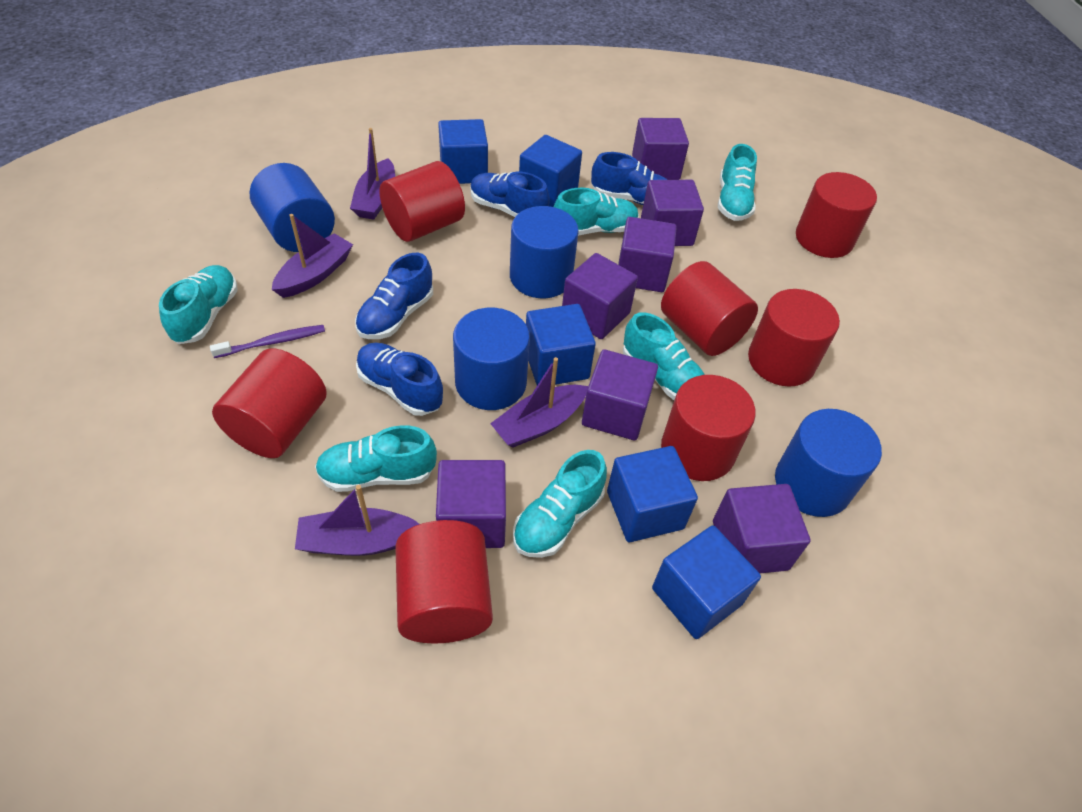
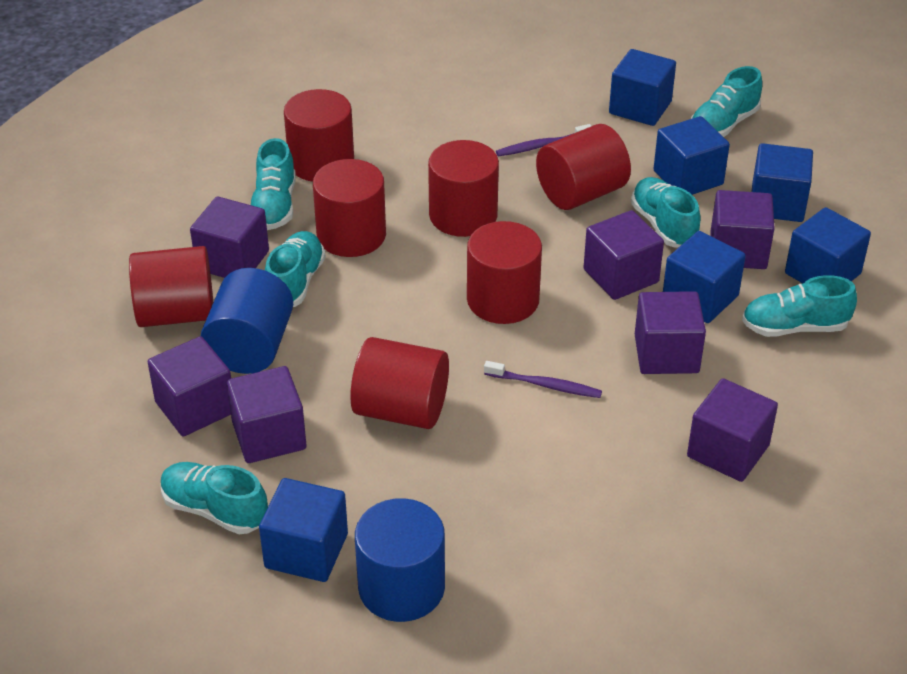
blue cube: 5 -> 6
blue cylinder: 4 -> 2
blue shoe: 4 -> 0
purple boat: 4 -> 0
purple toothbrush: 1 -> 2

